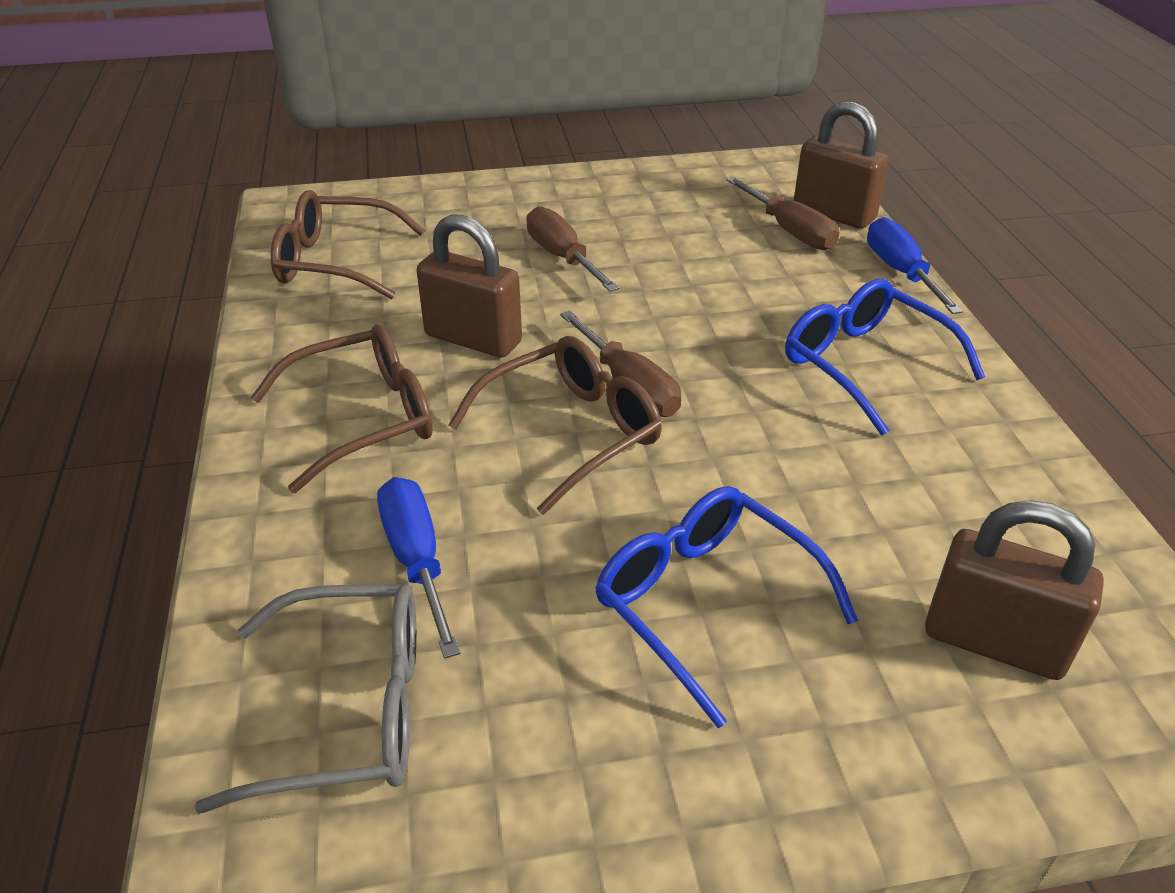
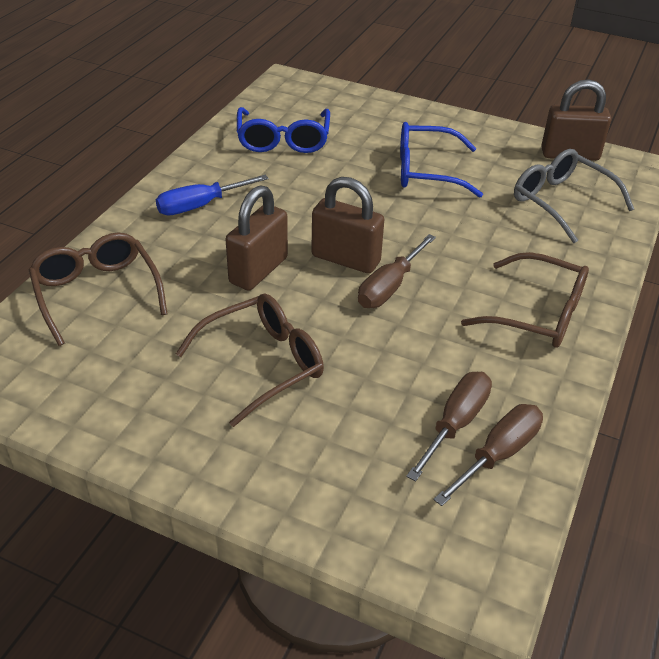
blue screwdriver: 2 -> 1

